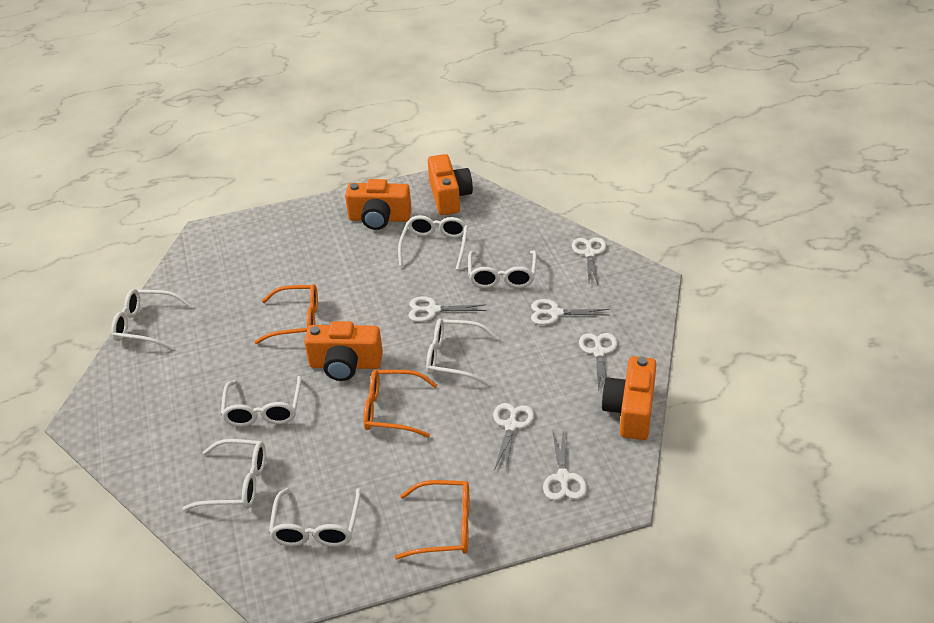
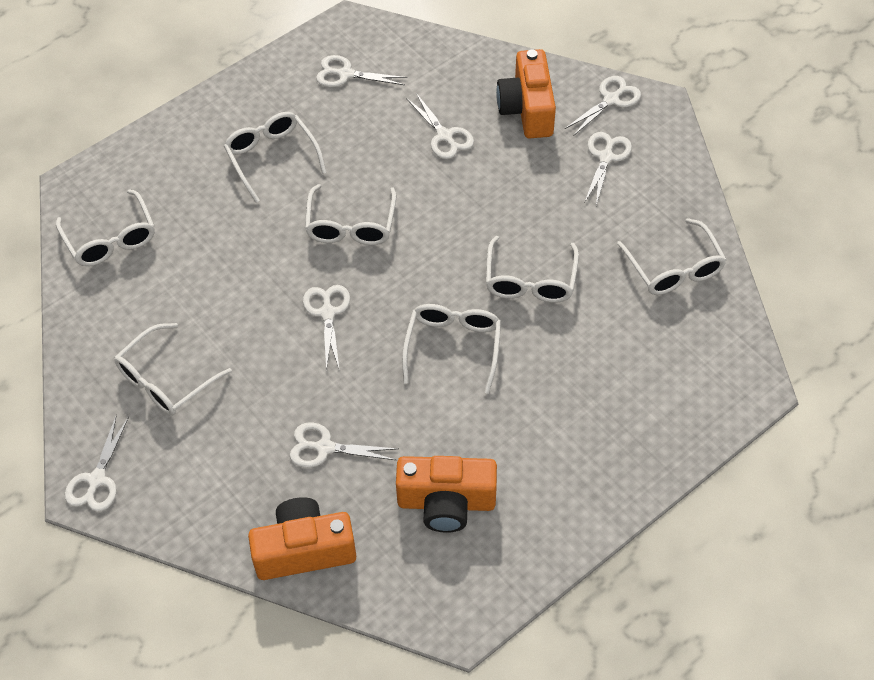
orange camera: 4 -> 3
orange glasses: 3 -> 0
white scissors: 6 -> 7

